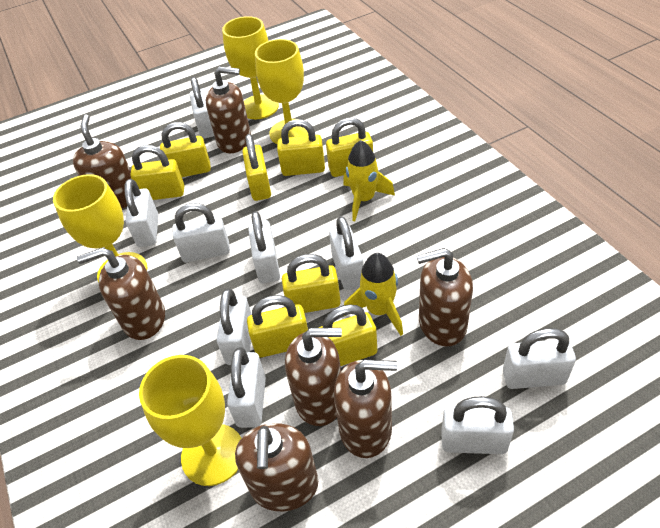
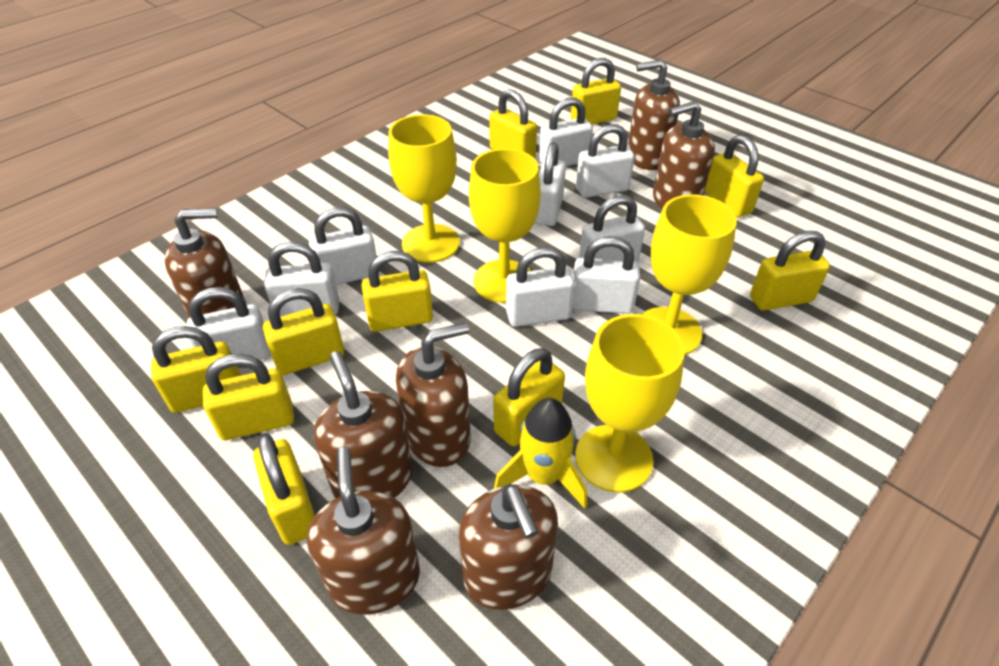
yellow padlock: 8 -> 10
yellow rocket: 2 -> 1

